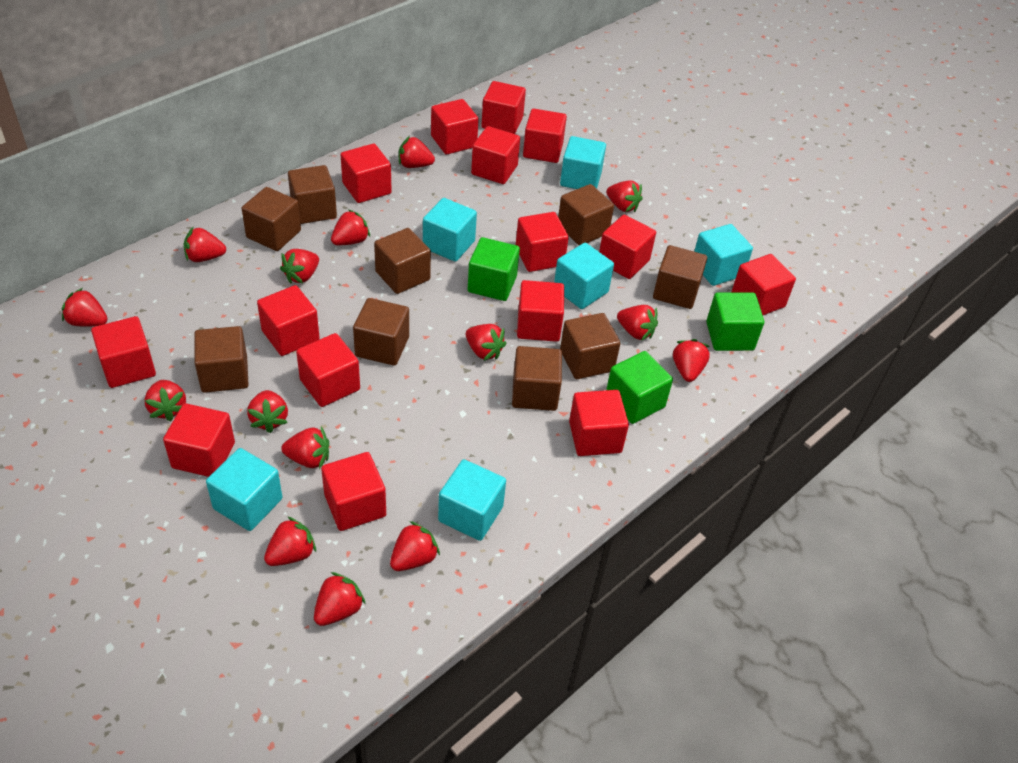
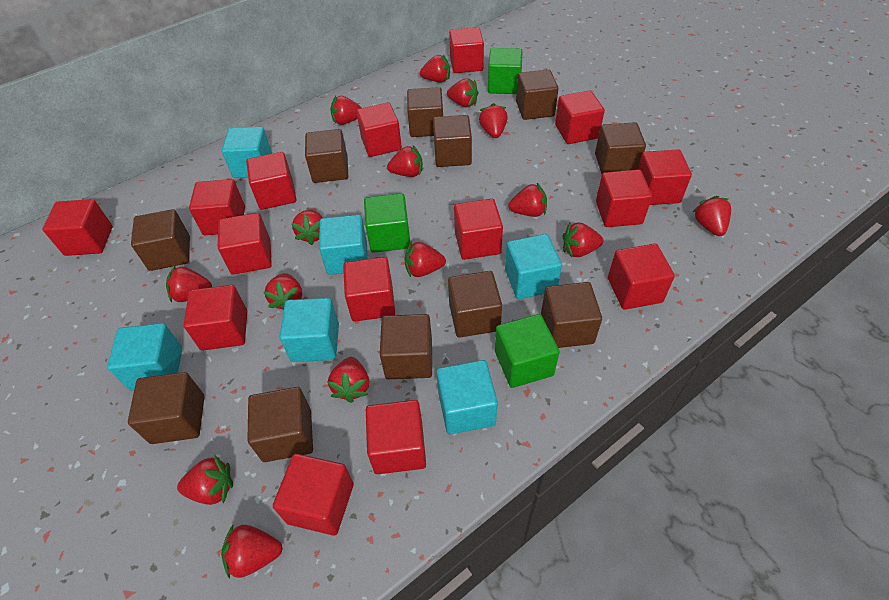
brown cube: 9 -> 11

